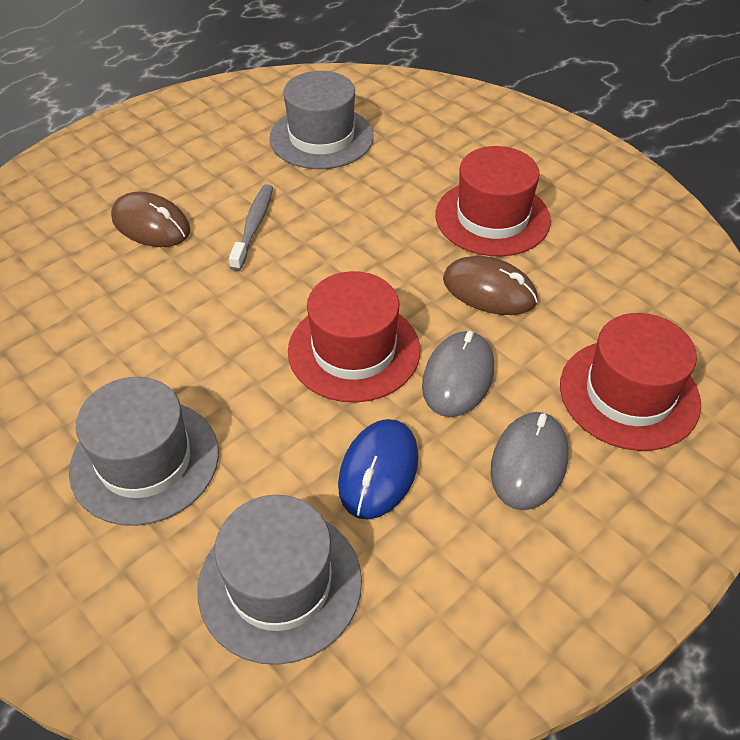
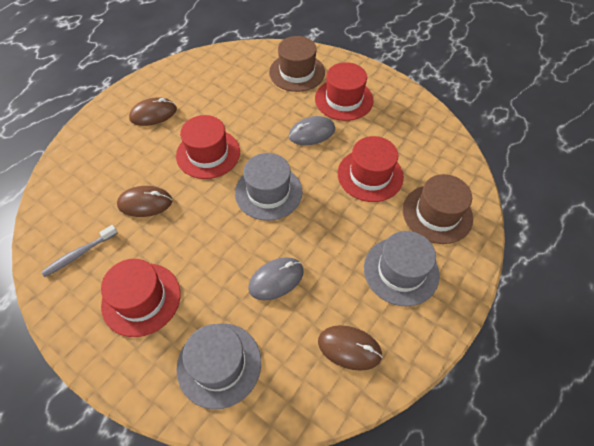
blue mouse: 1 -> 0
brown hat: 0 -> 2
brown mouse: 2 -> 3
red hat: 3 -> 4

